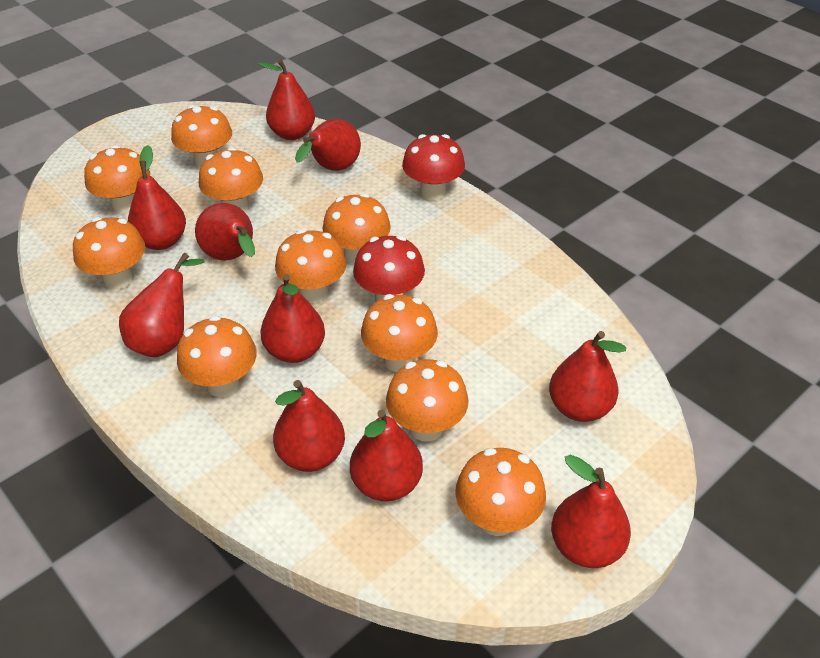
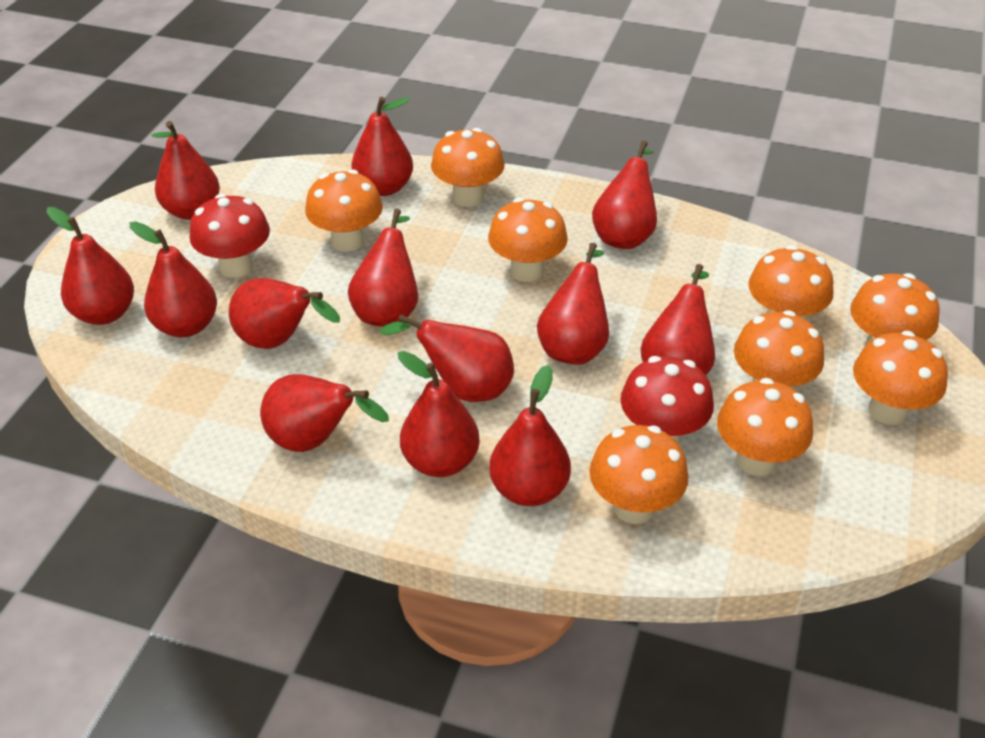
orange mushroom: 10 -> 9
red pear: 10 -> 13

